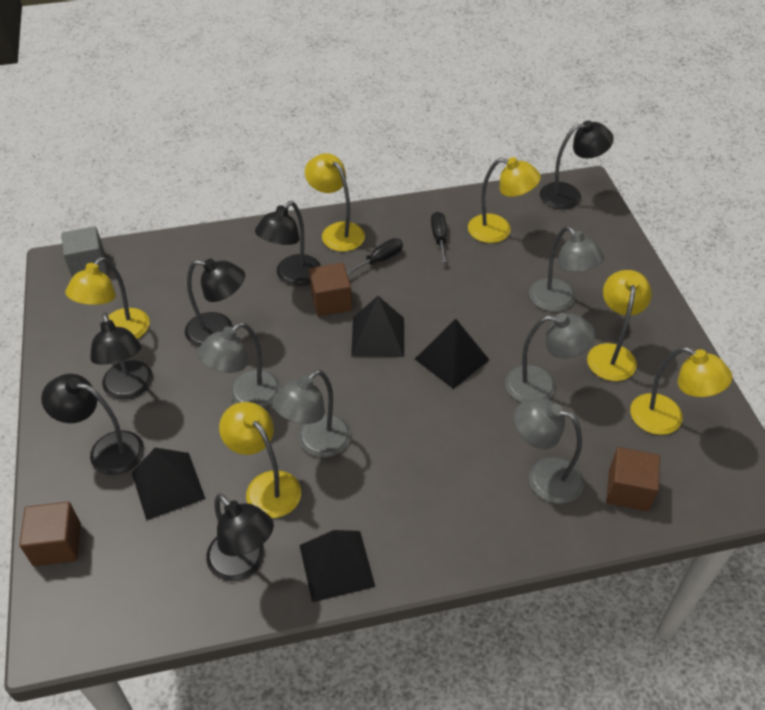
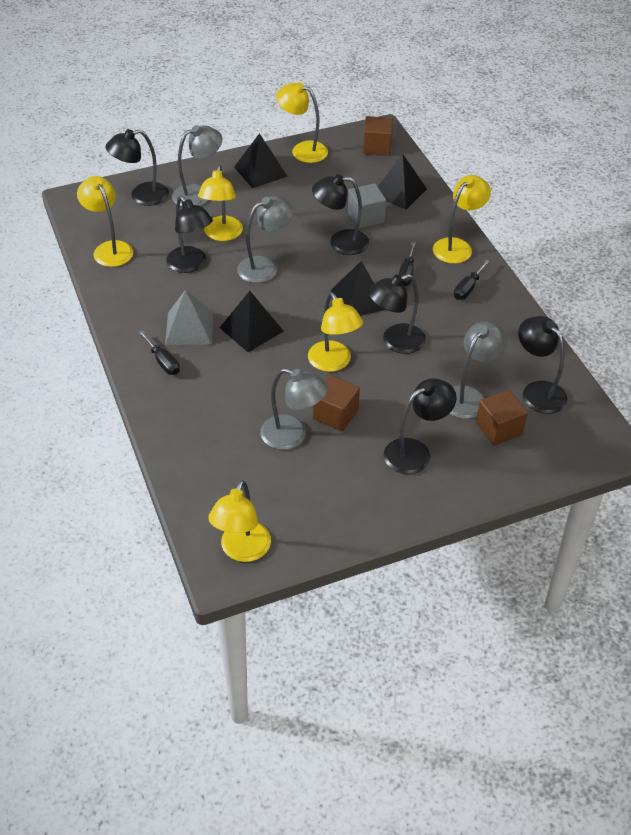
black screwdriver: 2 -> 3
grey lamp: 5 -> 4
grey pyramid: 0 -> 1

